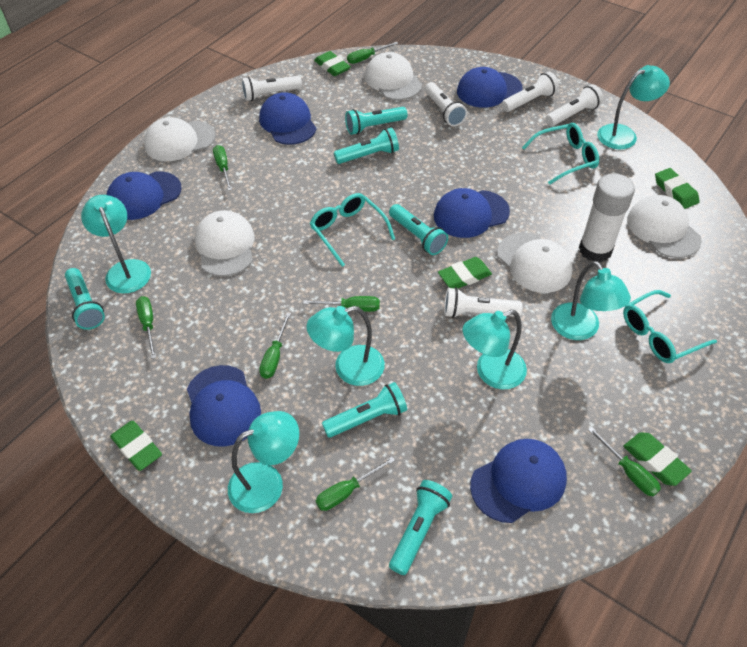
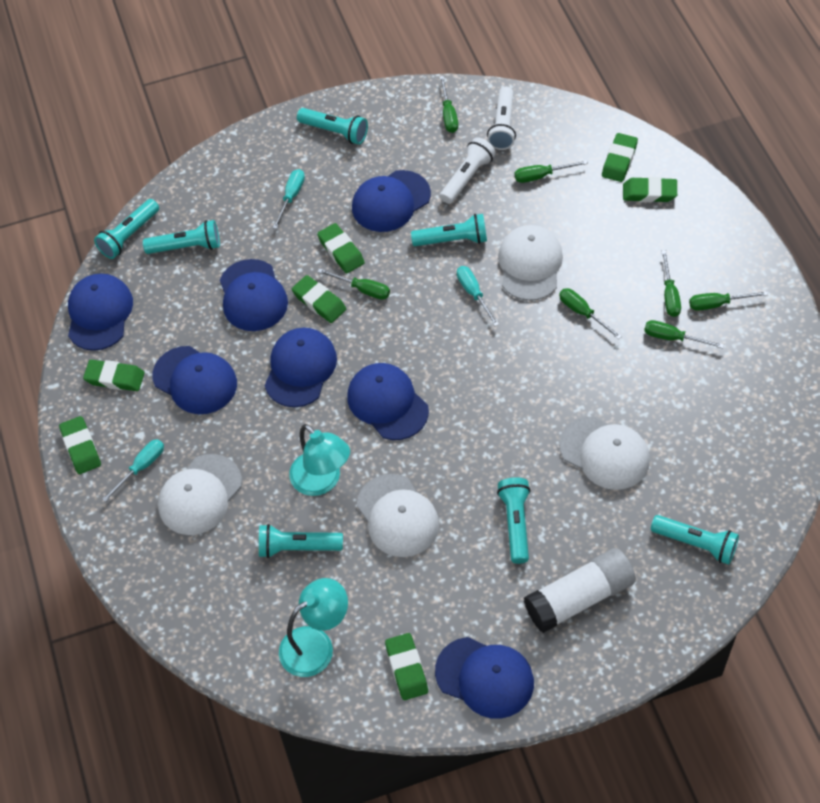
blue cap: 6 -> 7
green eraser: 5 -> 7
turquoise flashlight: 6 -> 7
turquoise glasses: 3 -> 0
turquoise lamp: 6 -> 2
turquoise screwdriver: 0 -> 3
white cap: 5 -> 4
white flashlight: 5 -> 2

